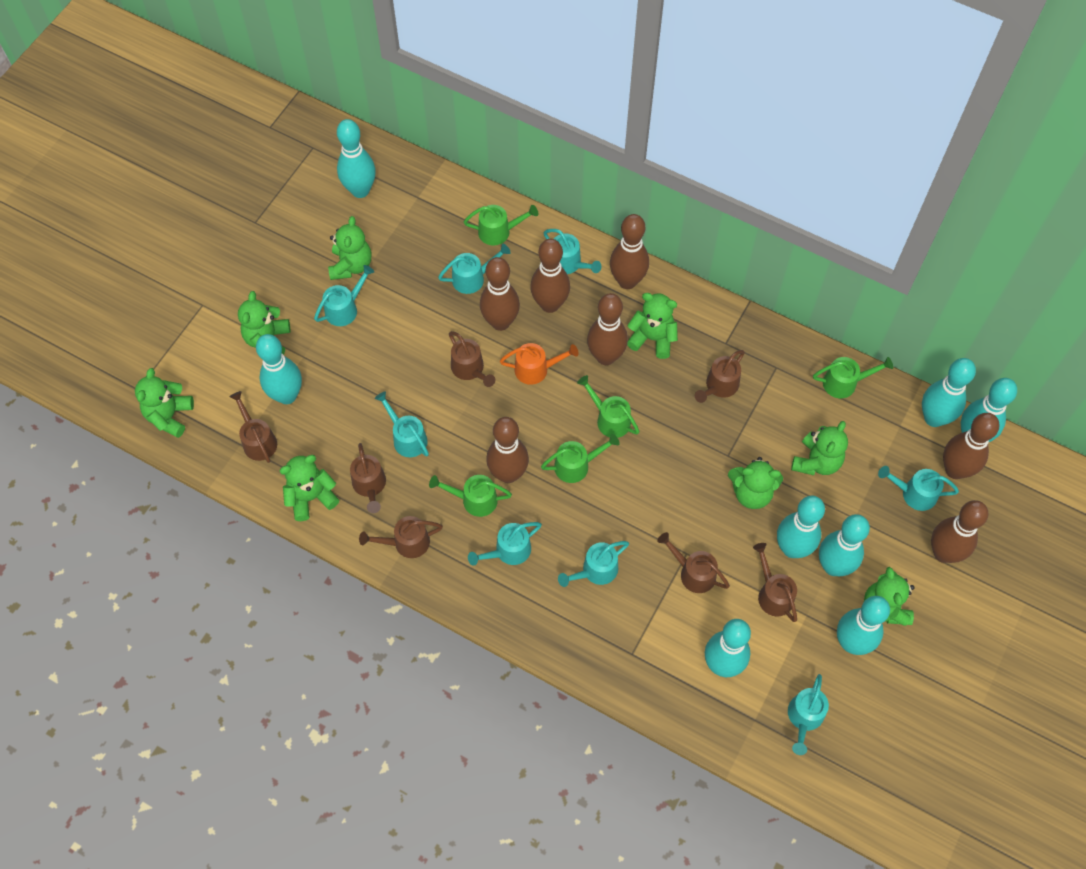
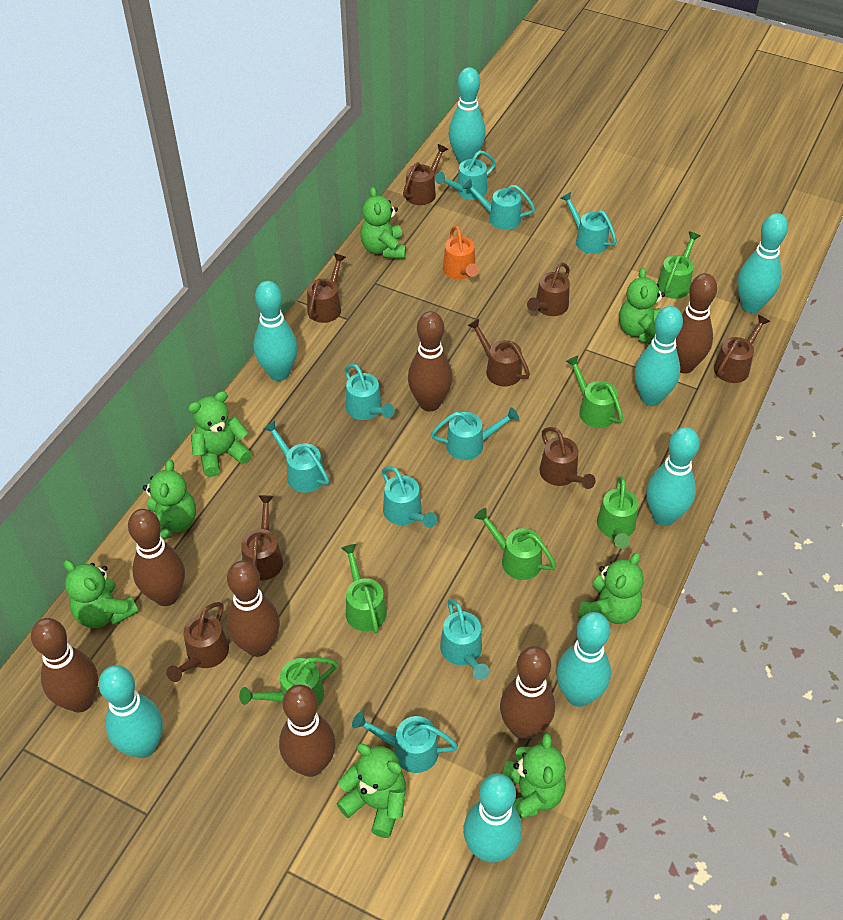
brown watering can: 7 -> 8
green watering can: 5 -> 6
turquoise watering can: 8 -> 9

